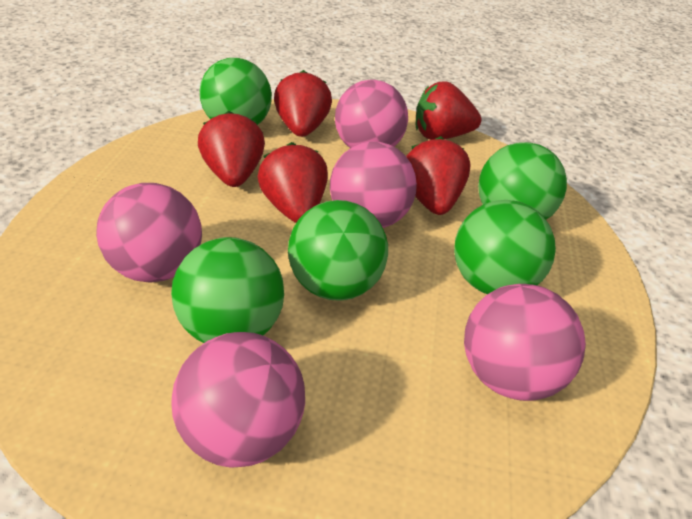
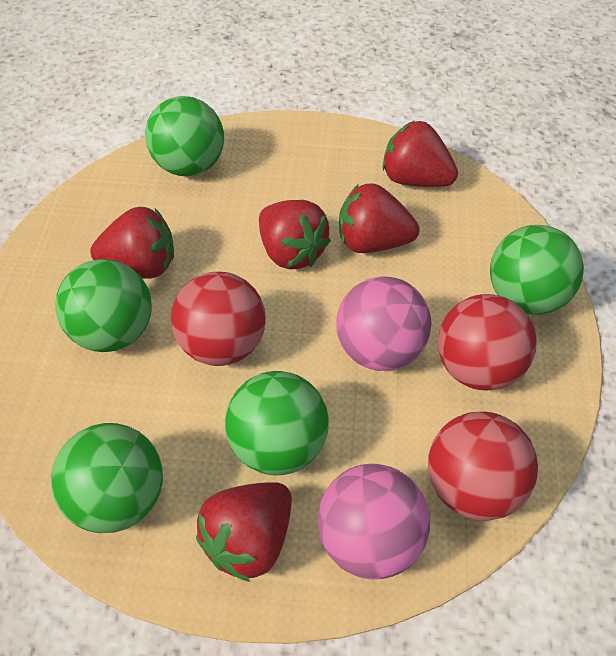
pink ball: 5 -> 2
red ball: 0 -> 3

